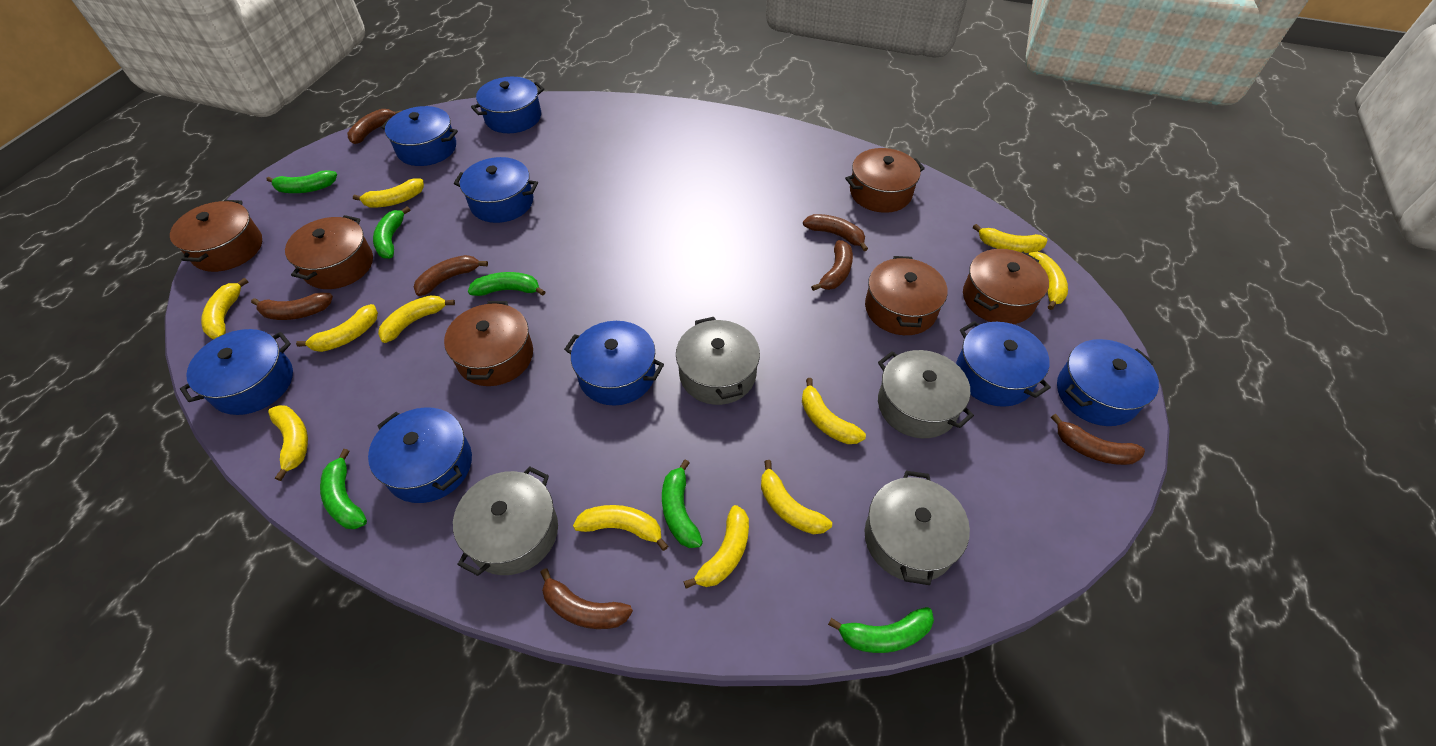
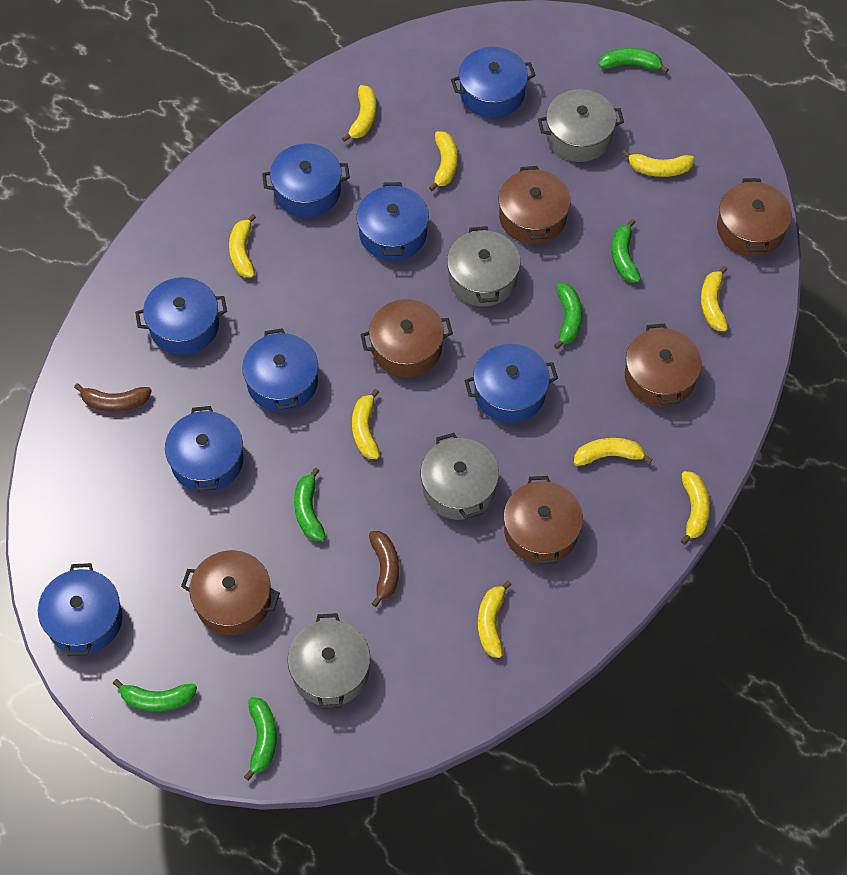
brown banana: 7 -> 2
yellow banana: 11 -> 9

